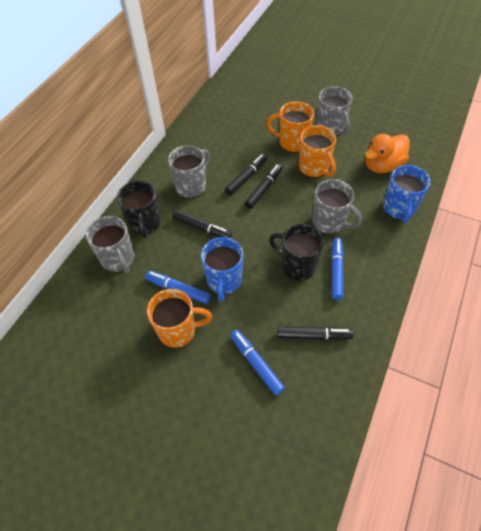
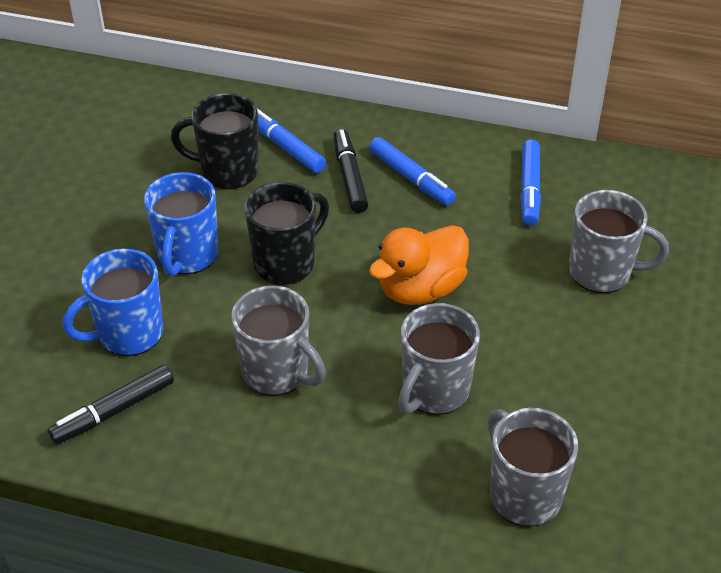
black marker: 4 -> 2
orange mug: 3 -> 0

